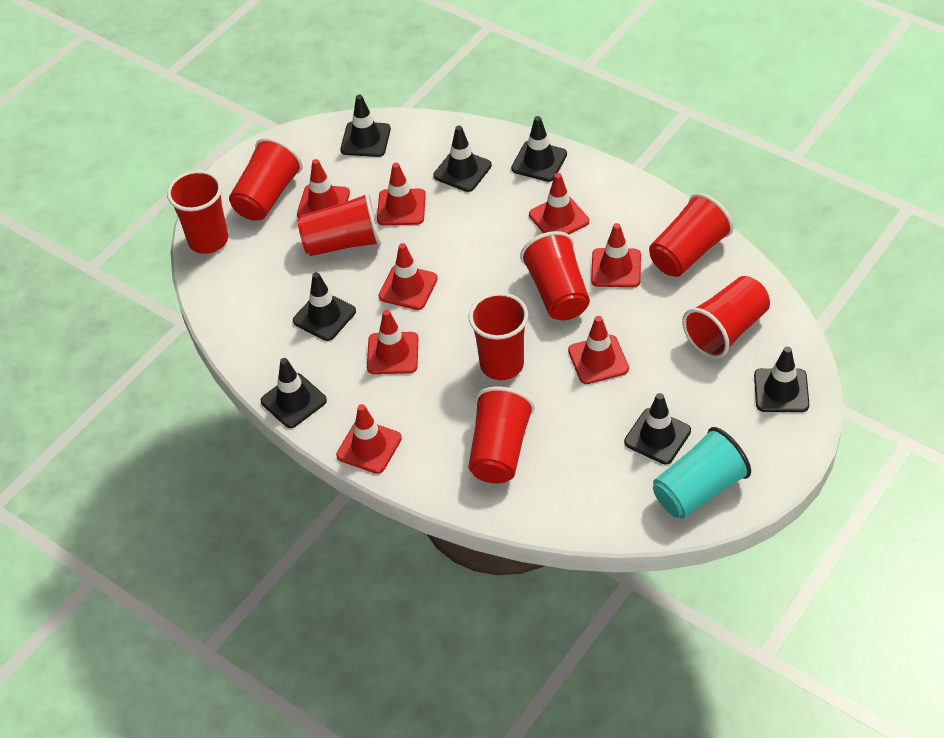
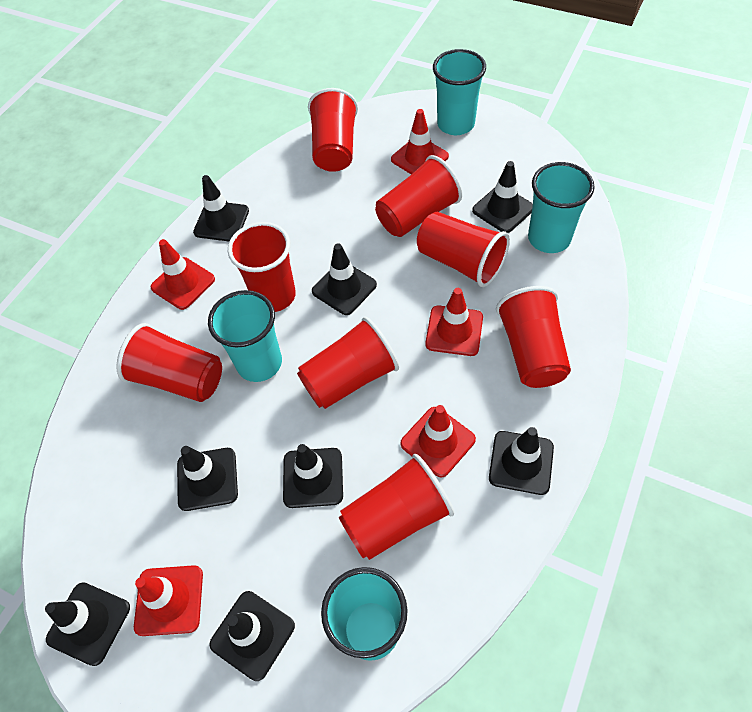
black traffic cone: 7 -> 8
red traffic cone: 8 -> 5
turquoise cup: 1 -> 4

